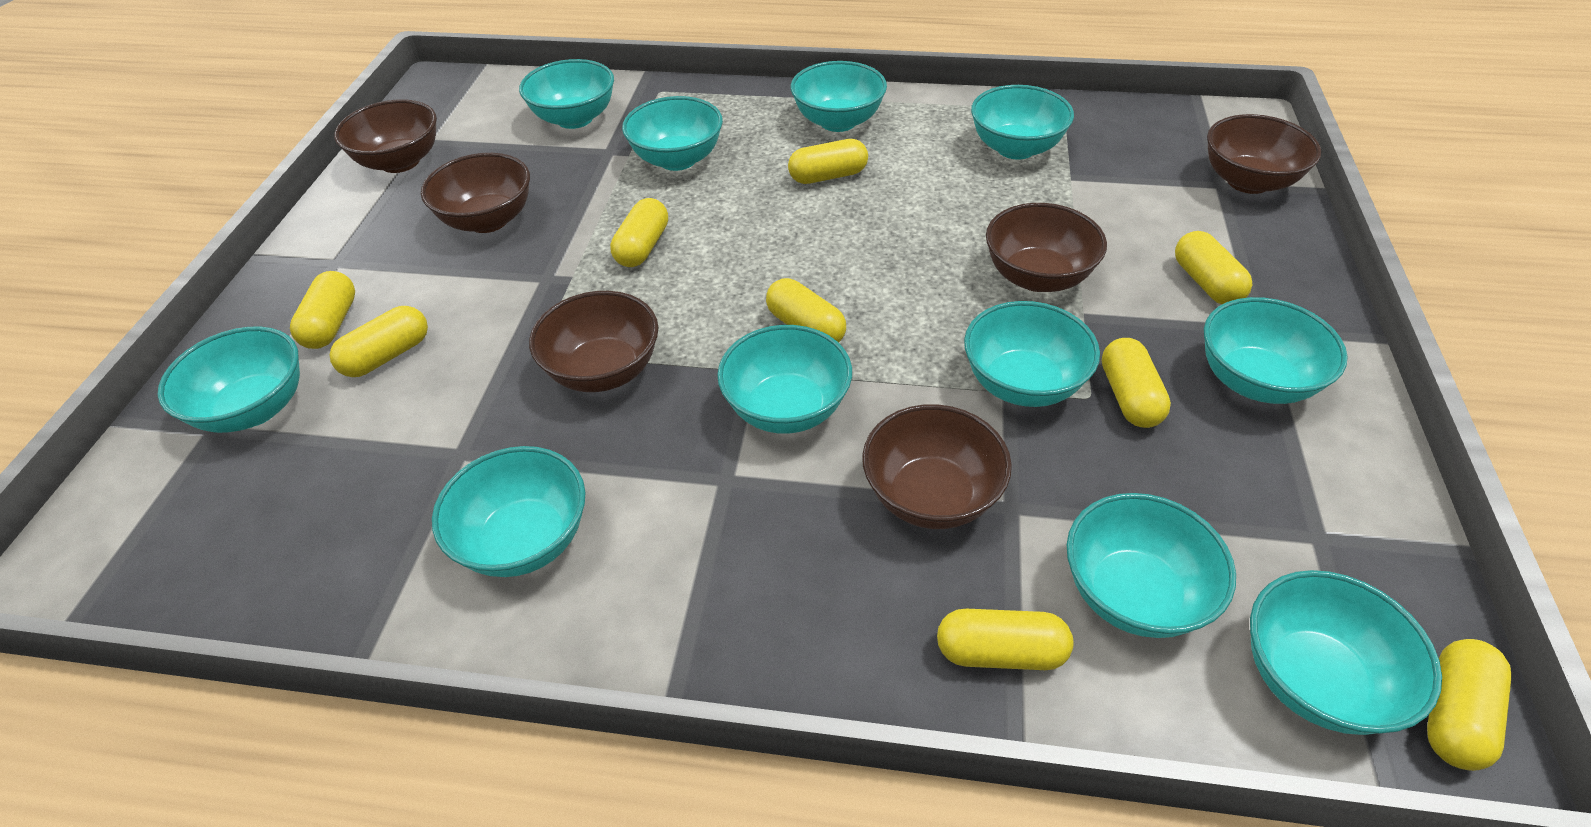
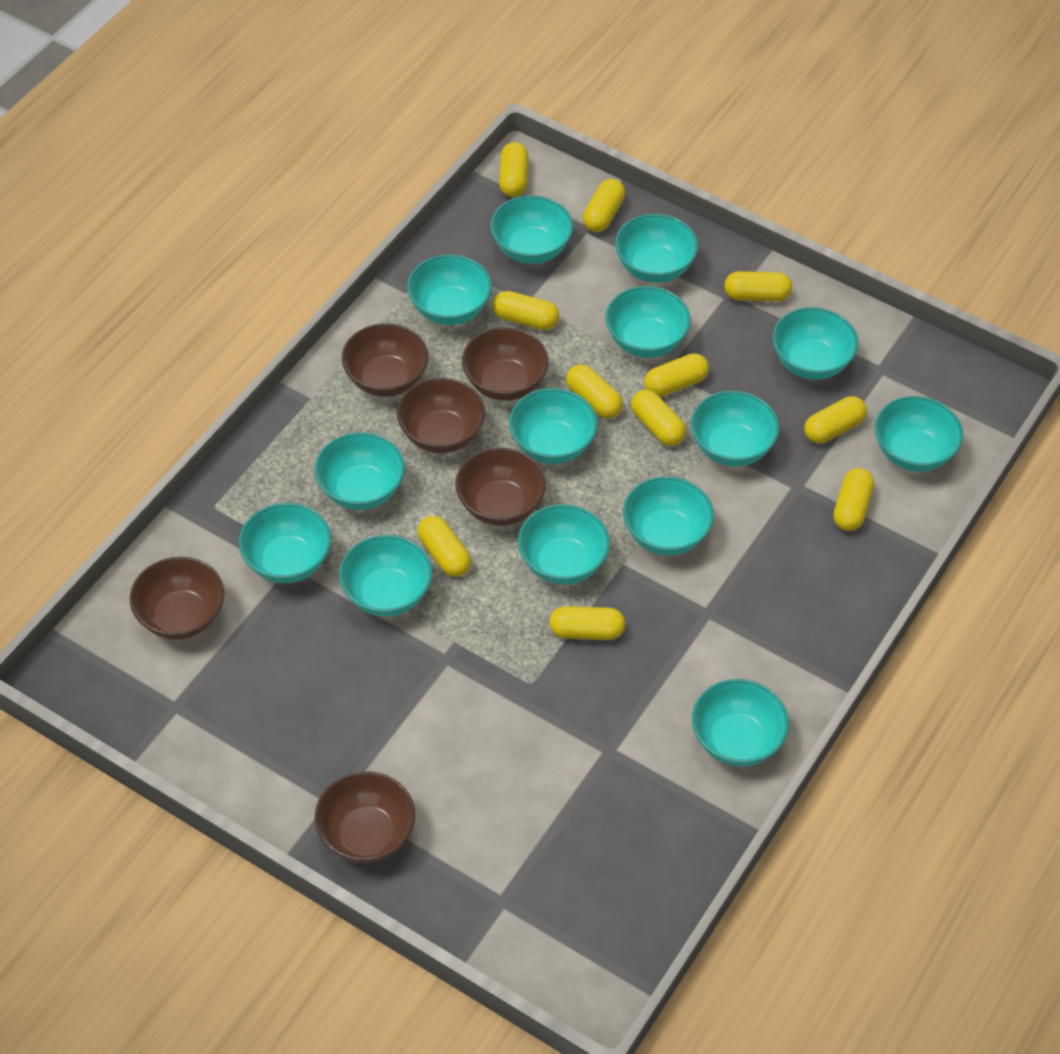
turquoise bowl: 11 -> 14
yellow capsule: 9 -> 11

